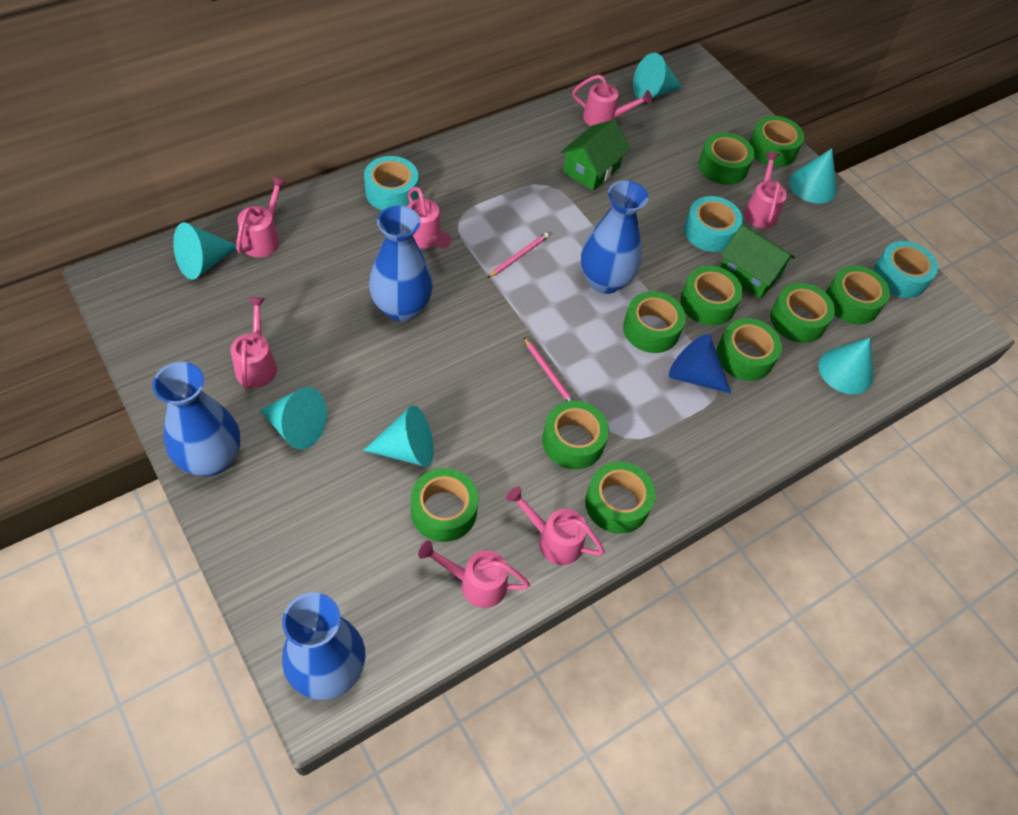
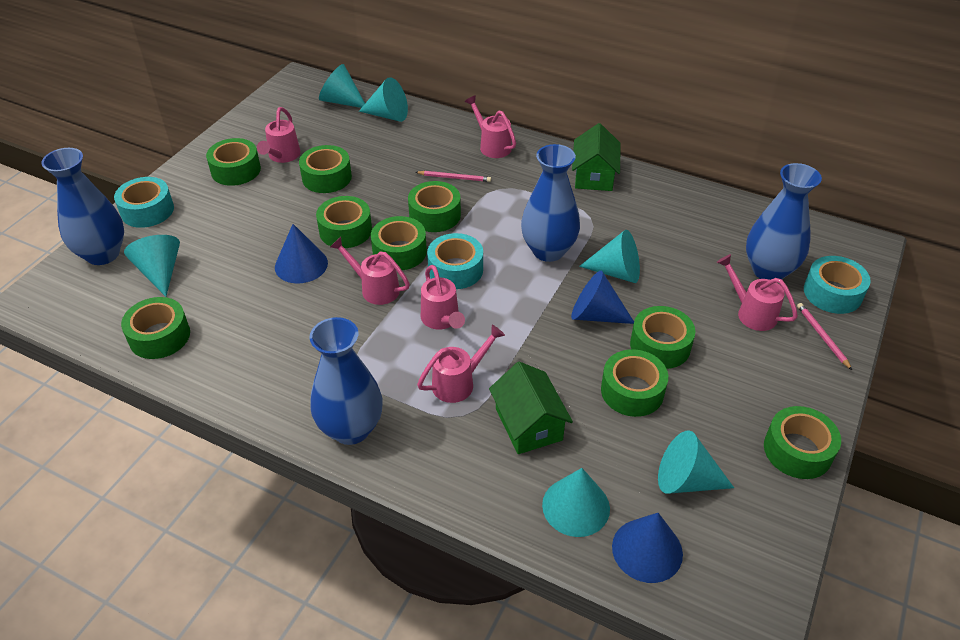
blue cone: 1 -> 3
green tape: 10 -> 9
pink watering can: 7 -> 6

